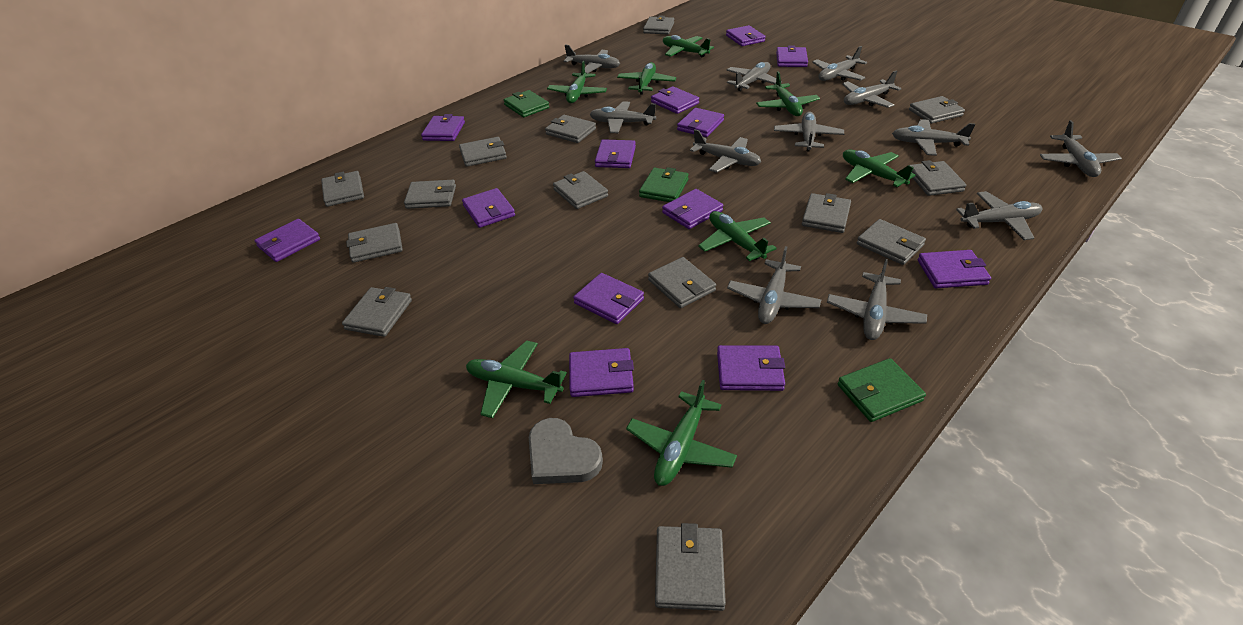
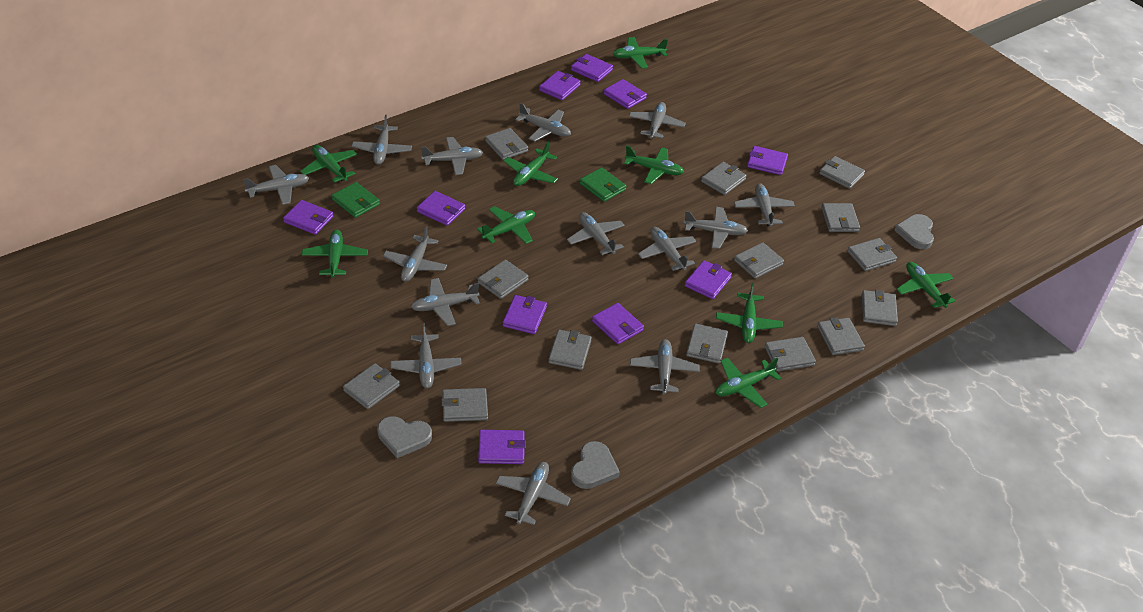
green plane: 8 -> 9
green wallet: 3 -> 2
grey heart: 1 -> 3
grey plane: 12 -> 14
purple wallet: 13 -> 10

